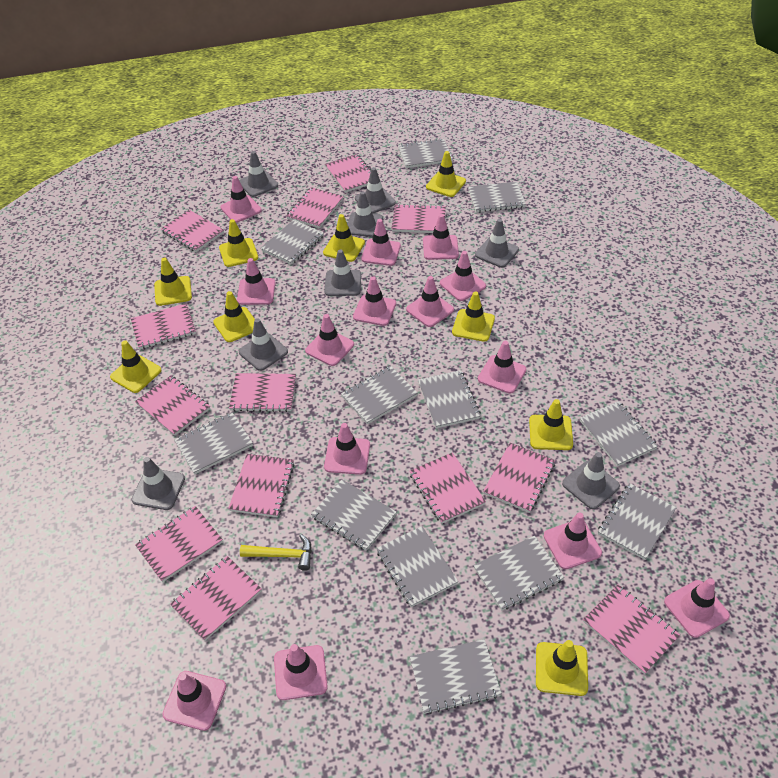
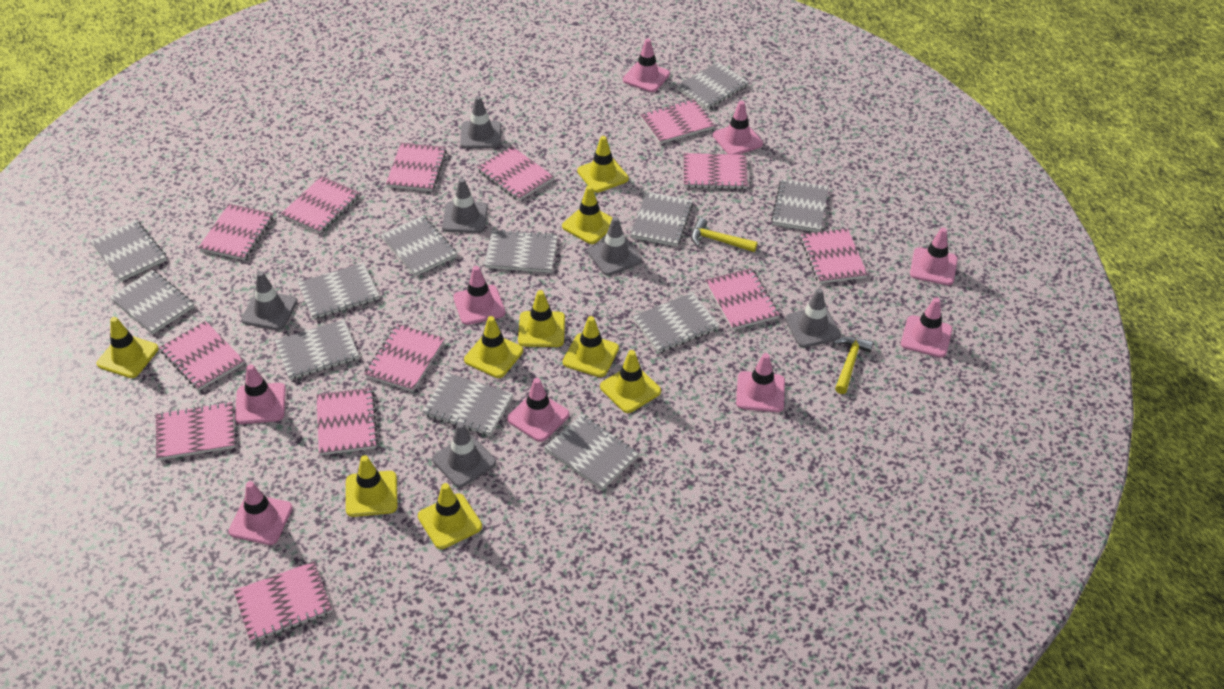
grey traffic cone: 8 -> 6
pink traffic cone: 14 -> 9
yellow hammer: 1 -> 2

